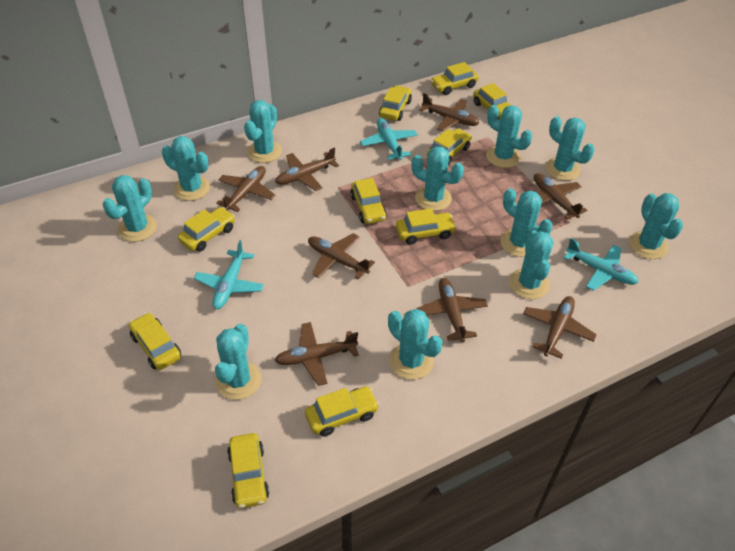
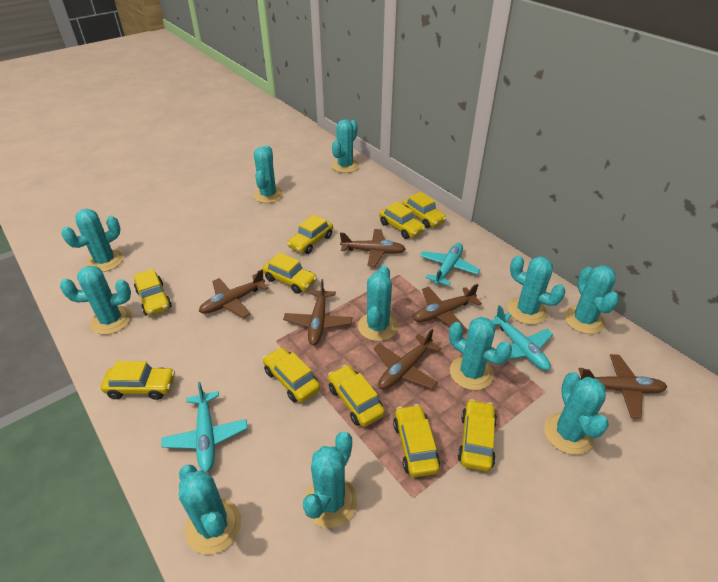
brown plane: 8 -> 6

